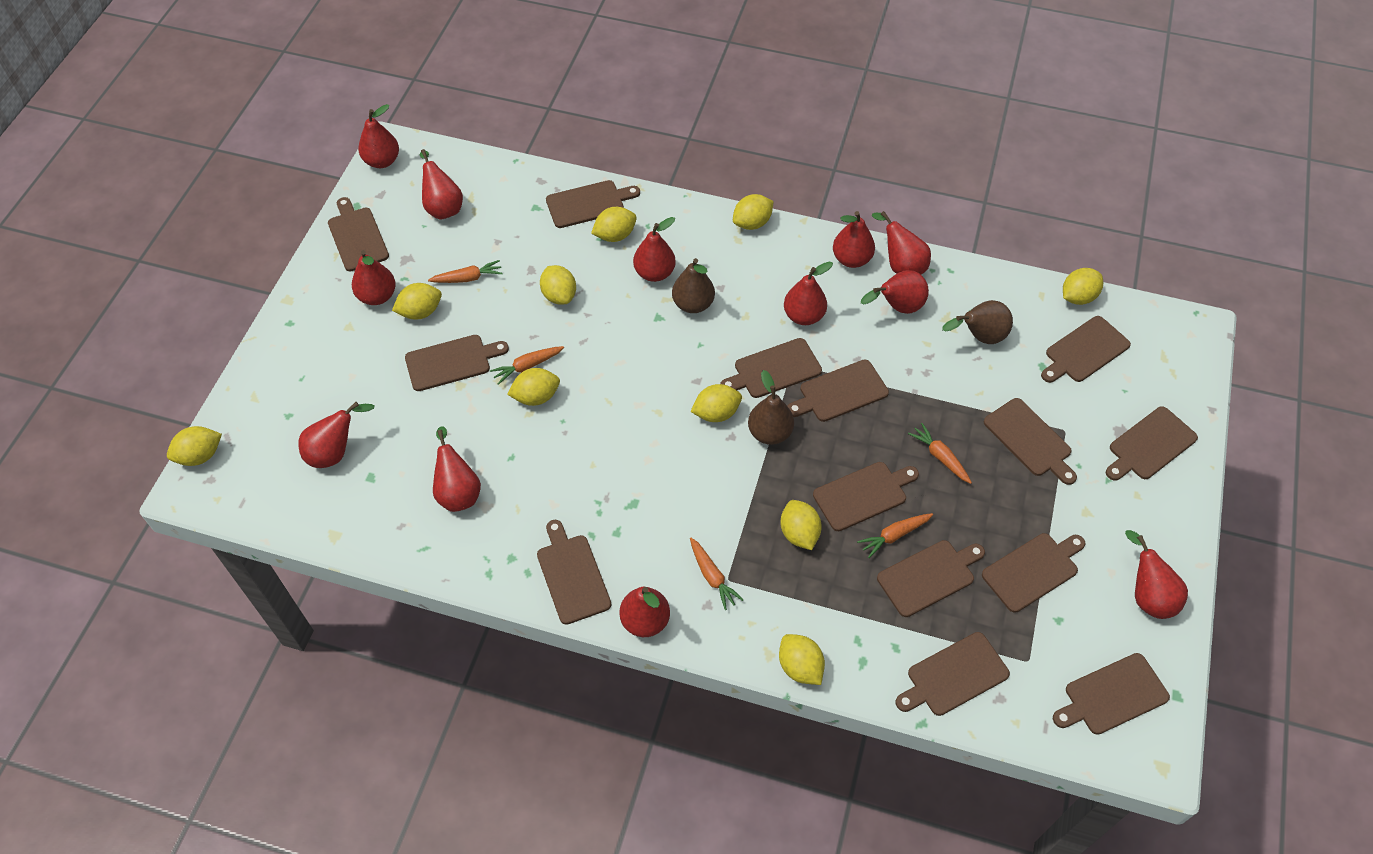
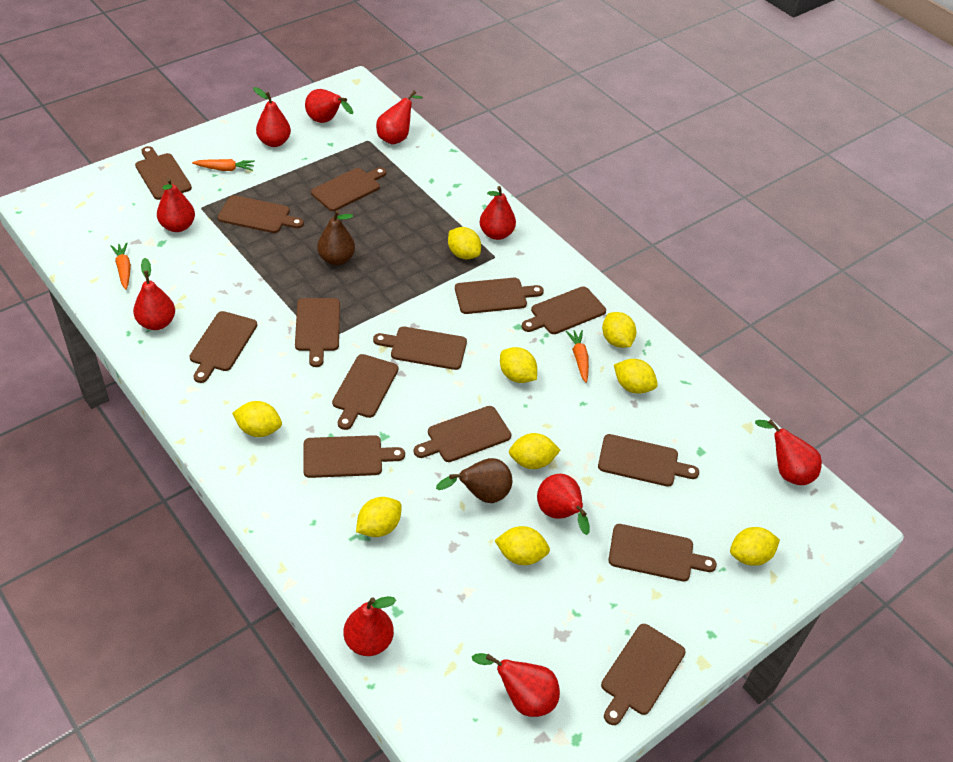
brown pear: 3 -> 2
orange carrot: 5 -> 3
red pear: 12 -> 10
yellow lemon: 10 -> 9

